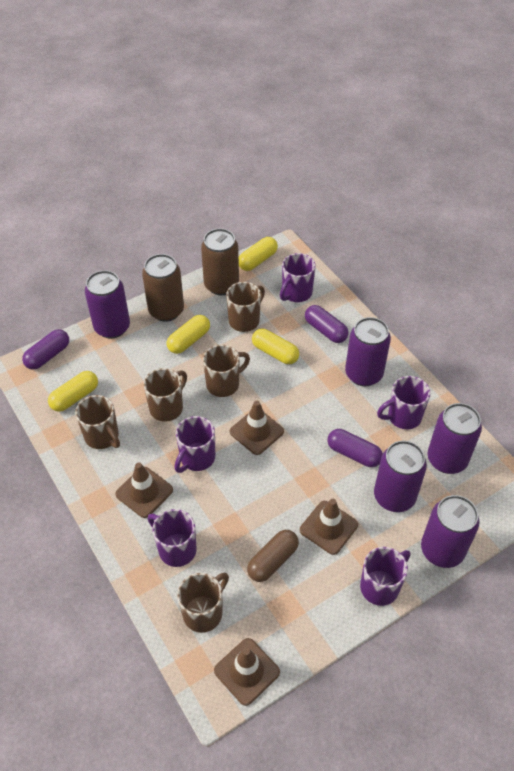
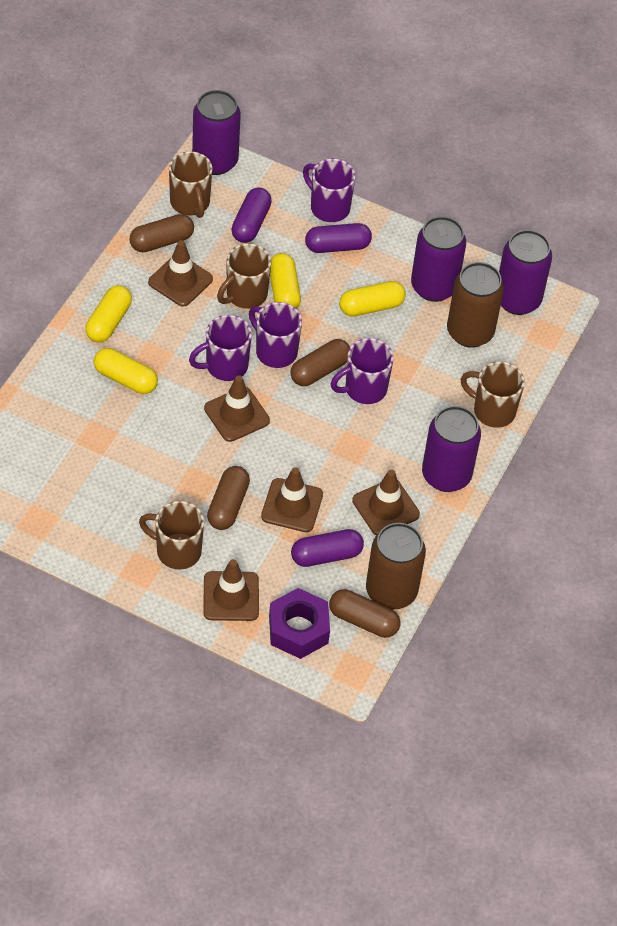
brown capsule: 1 -> 4
brown mug: 5 -> 4
brown traffic cone: 4 -> 5
purple can: 5 -> 4
purple mug: 5 -> 4
purple nut: 0 -> 1

